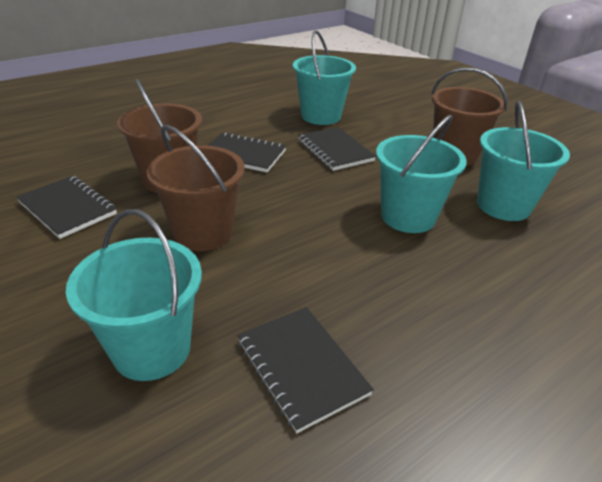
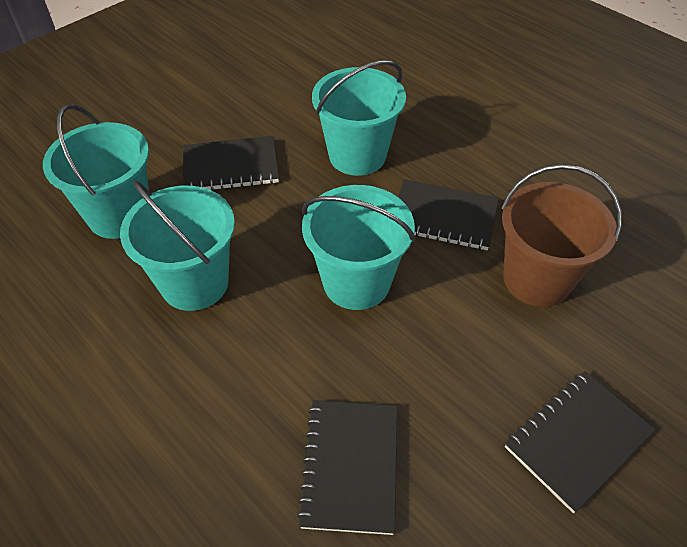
brown bucket: 3 -> 1

